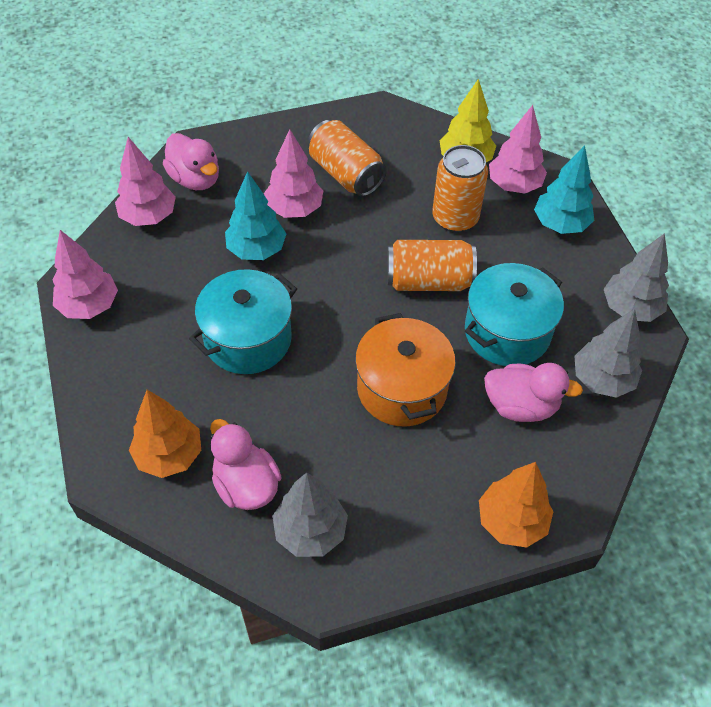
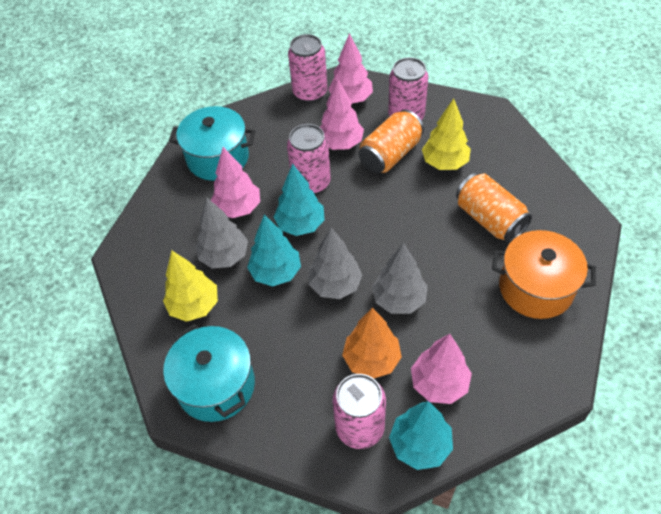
orange can: 3 -> 2
orange tree: 2 -> 1
pink can: 0 -> 4
pink duck: 3 -> 0
turquoise tree: 2 -> 3
yellow tree: 1 -> 2

